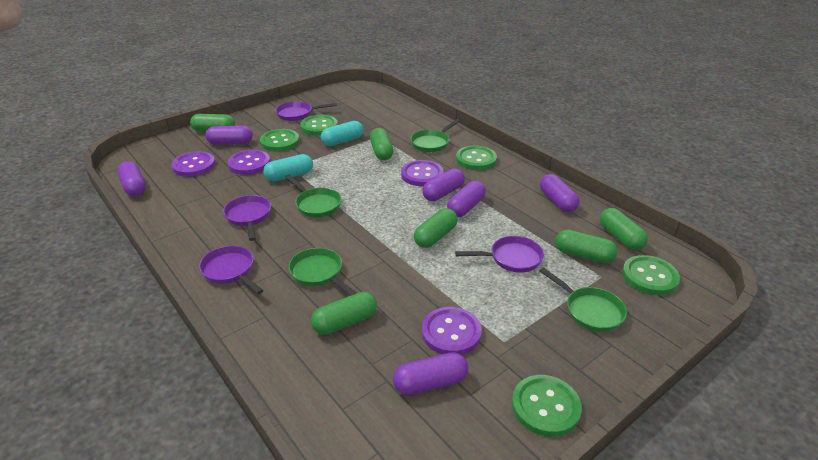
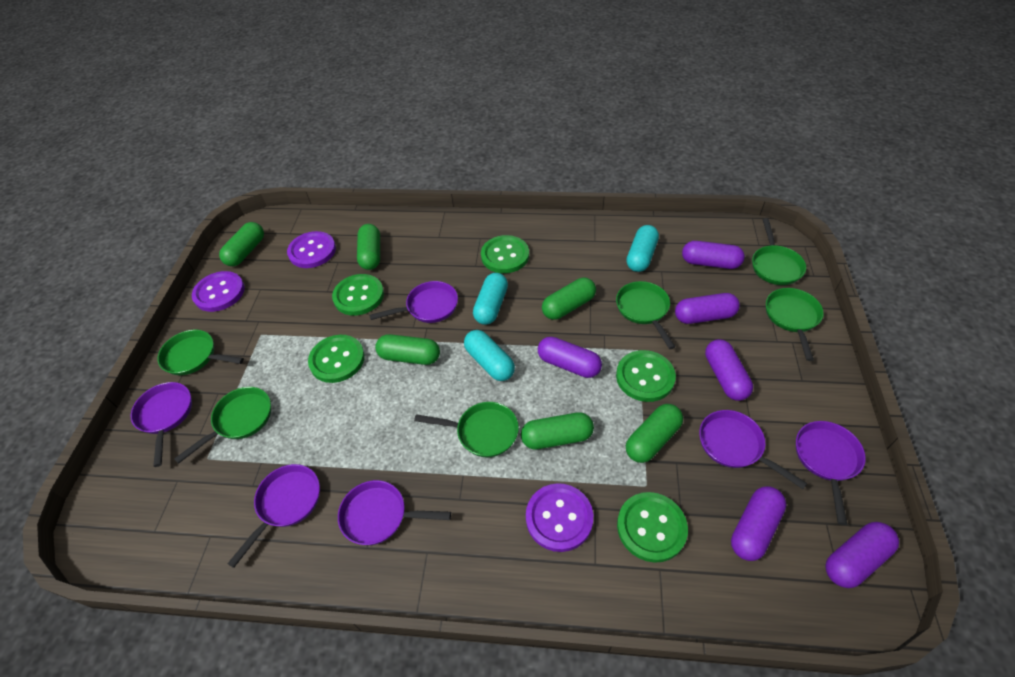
green pan: 4 -> 6
purple button: 4 -> 3
purple pan: 4 -> 6
turquoise capsule: 2 -> 3

